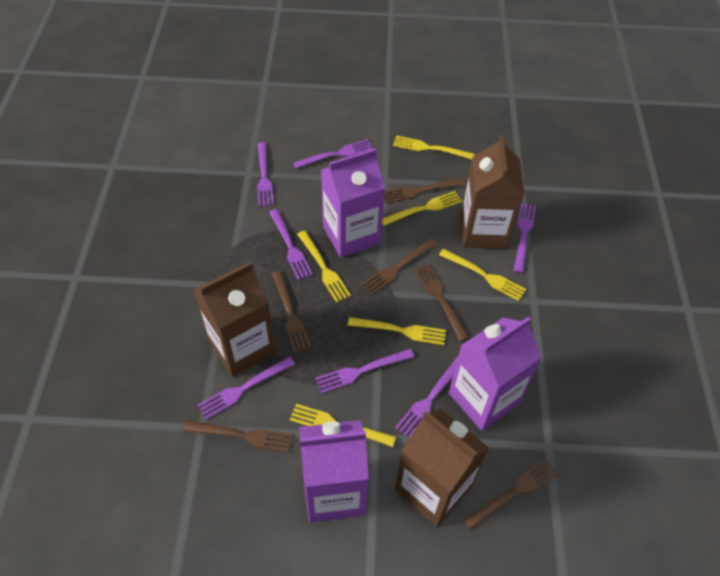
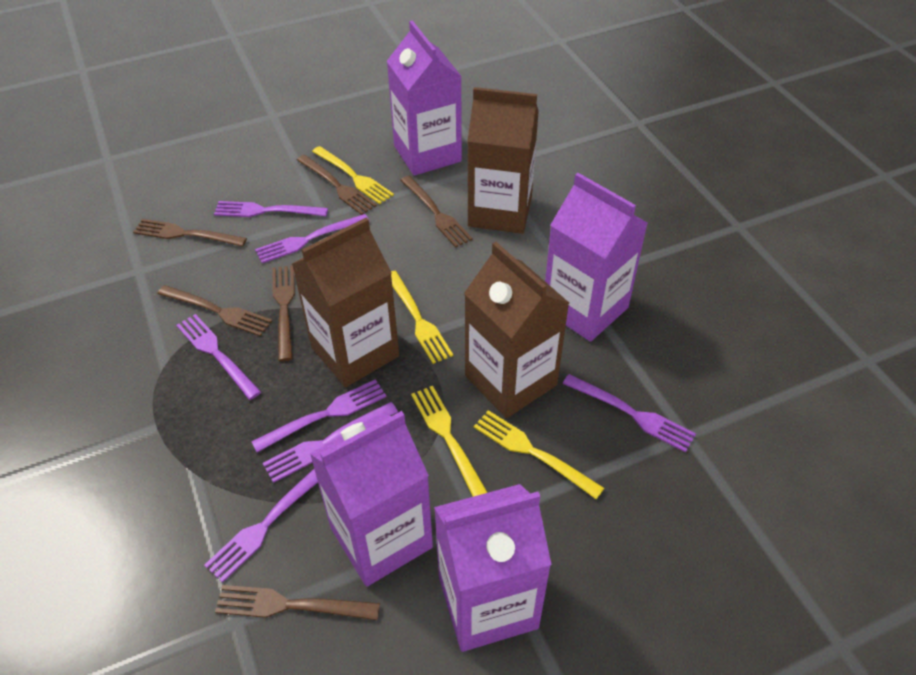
purple carton: 3 -> 4
yellow fork: 6 -> 4

